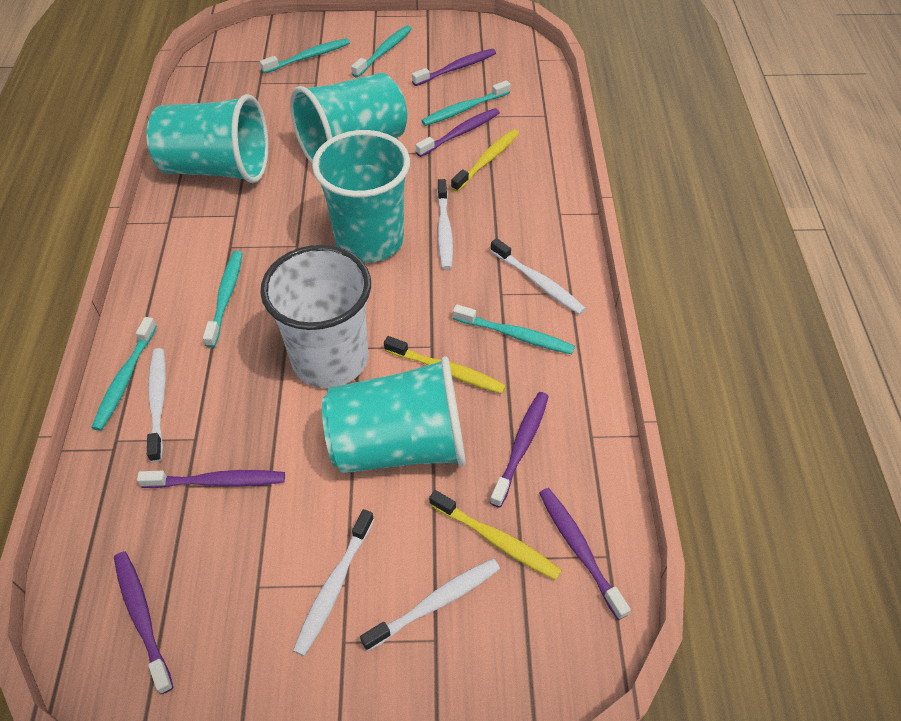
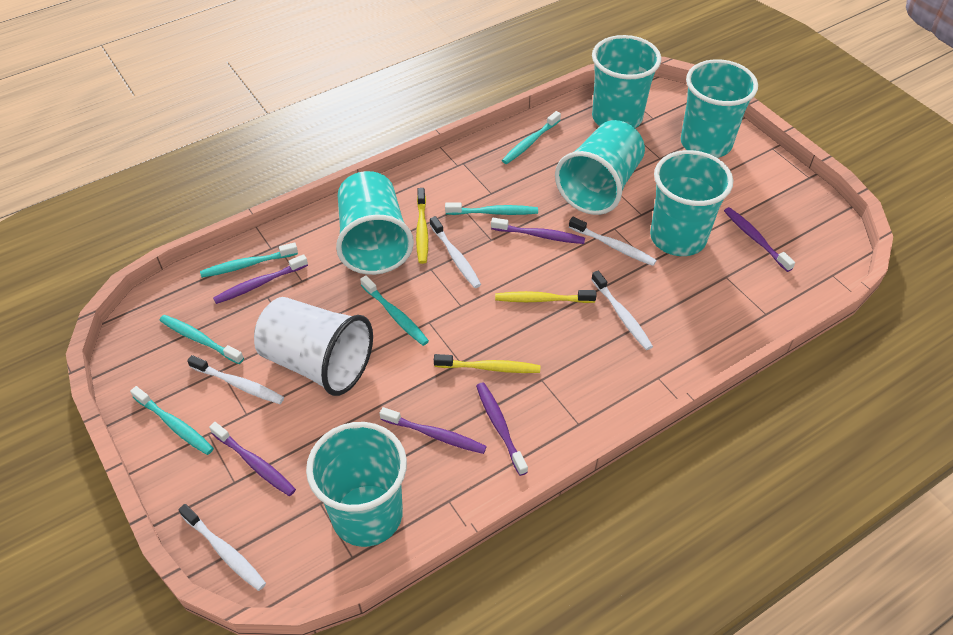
turquoise cup: 4 -> 6

